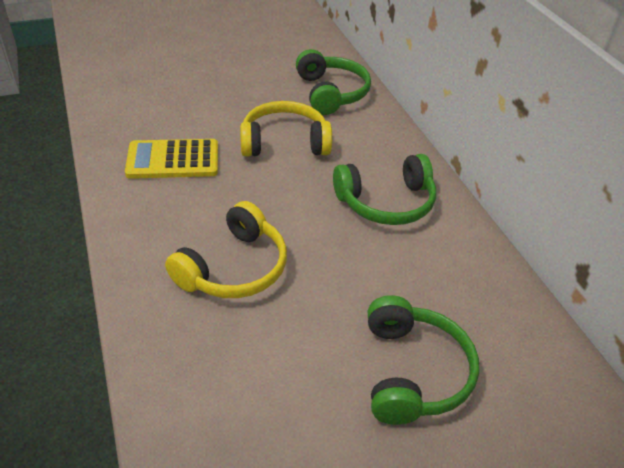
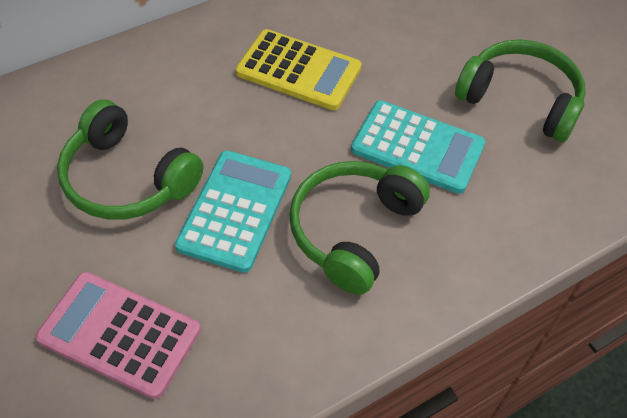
pink calculator: 0 -> 1
turquoise calculator: 0 -> 2
yellow headphones: 2 -> 0

